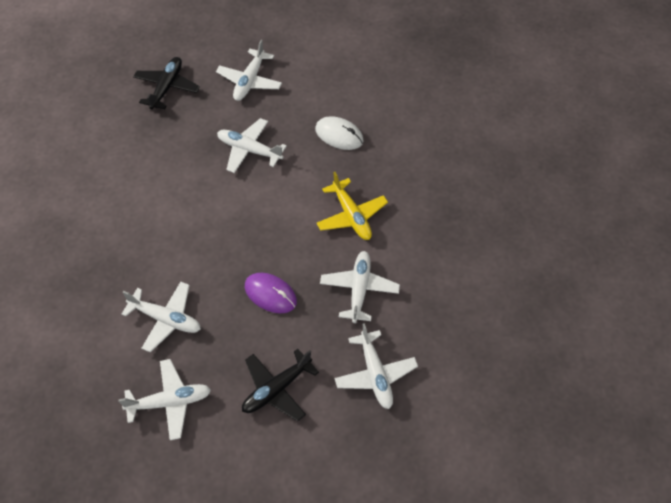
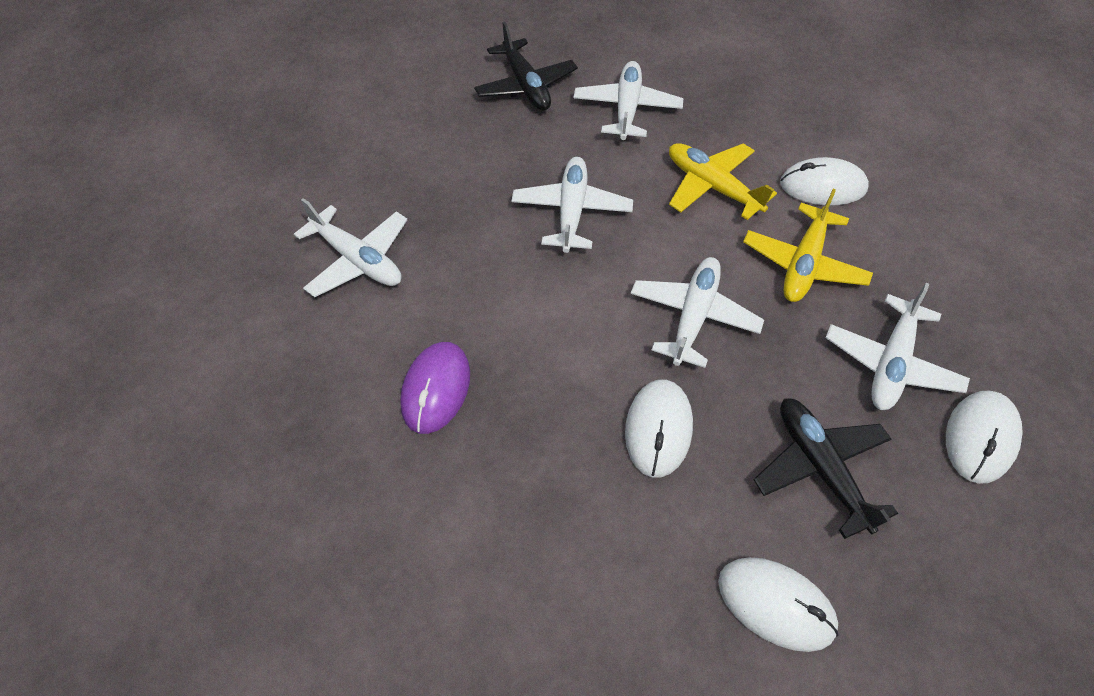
white mouse: 1 -> 4
white plane: 6 -> 5
yellow plane: 1 -> 2

